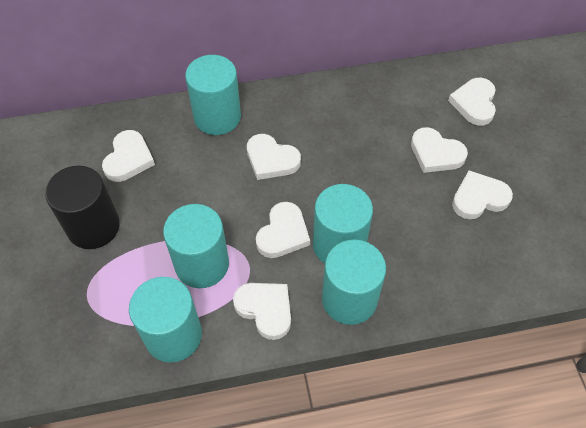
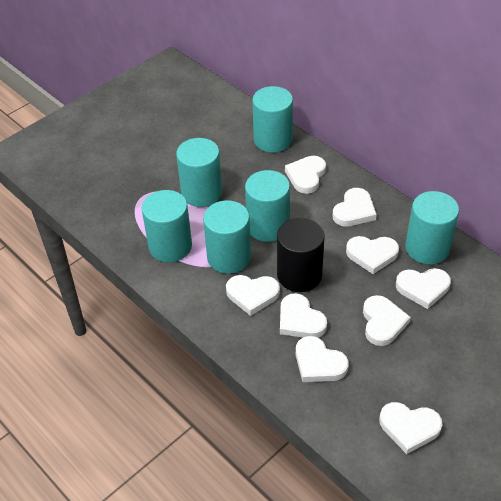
turquoise cylinder: 5 -> 6
white heart: 7 -> 9

